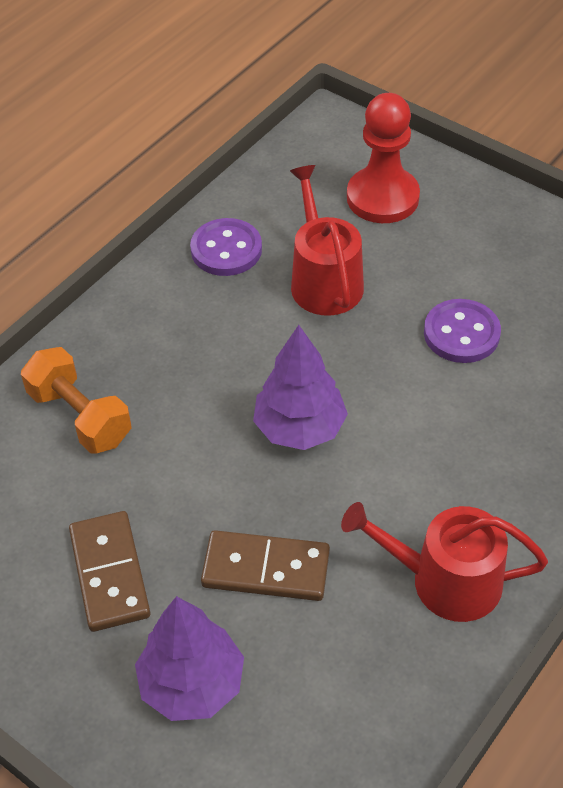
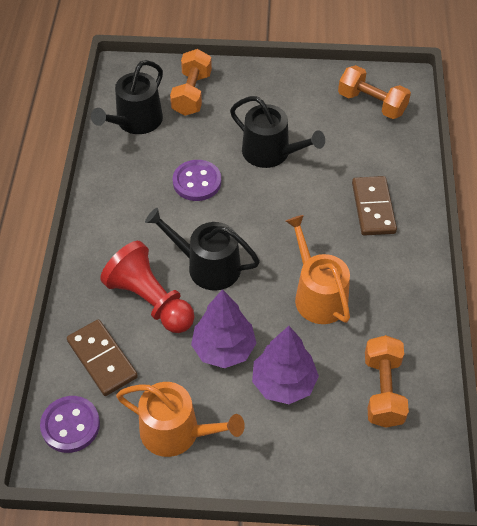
black watering can: 0 -> 3
orange dumbbell: 1 -> 3
orange watering can: 0 -> 2
red watering can: 2 -> 0

